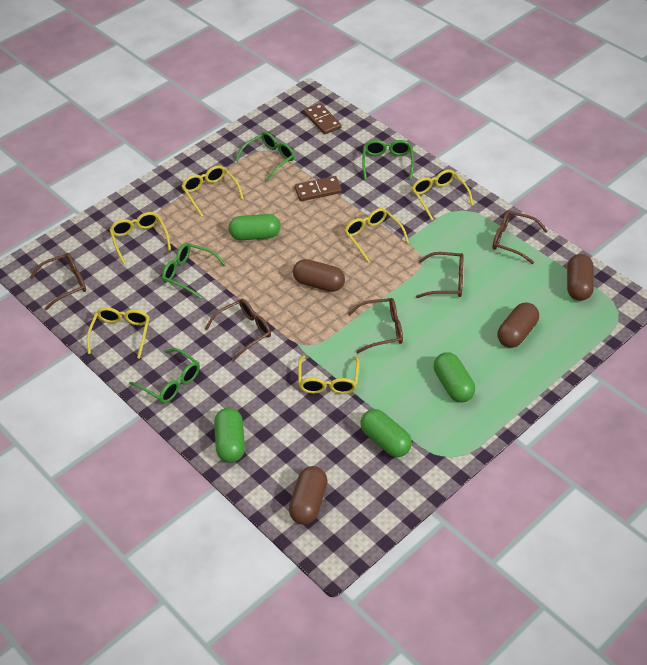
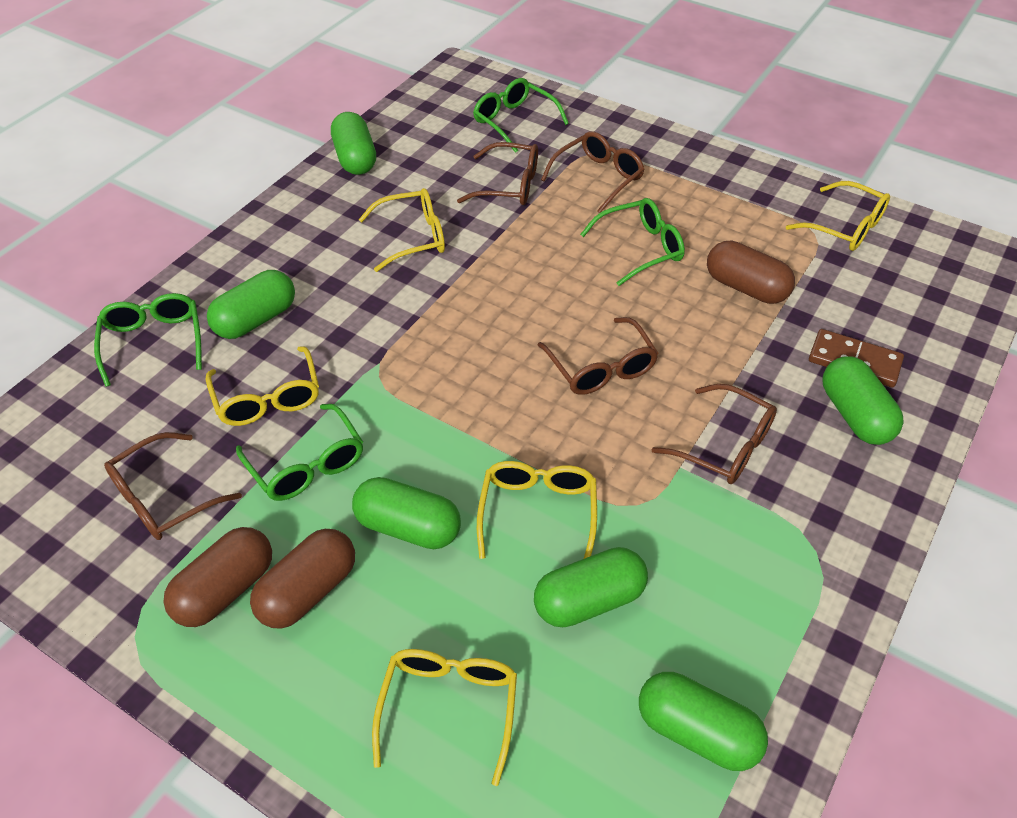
brown capsule: 4 -> 3
brown domino: 2 -> 1
green capsule: 4 -> 6
yellow glasses: 6 -> 5

